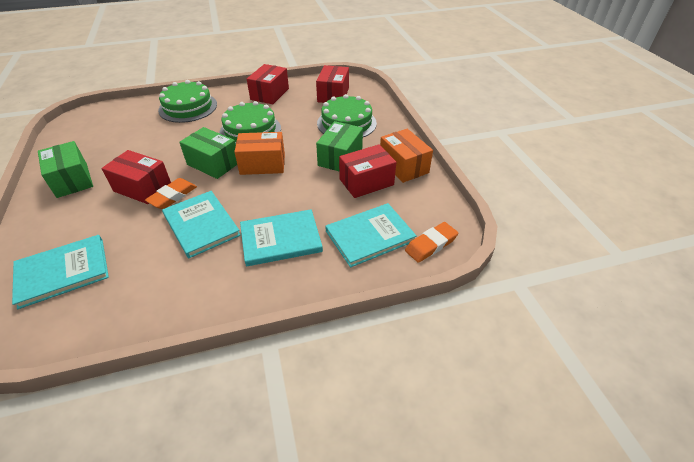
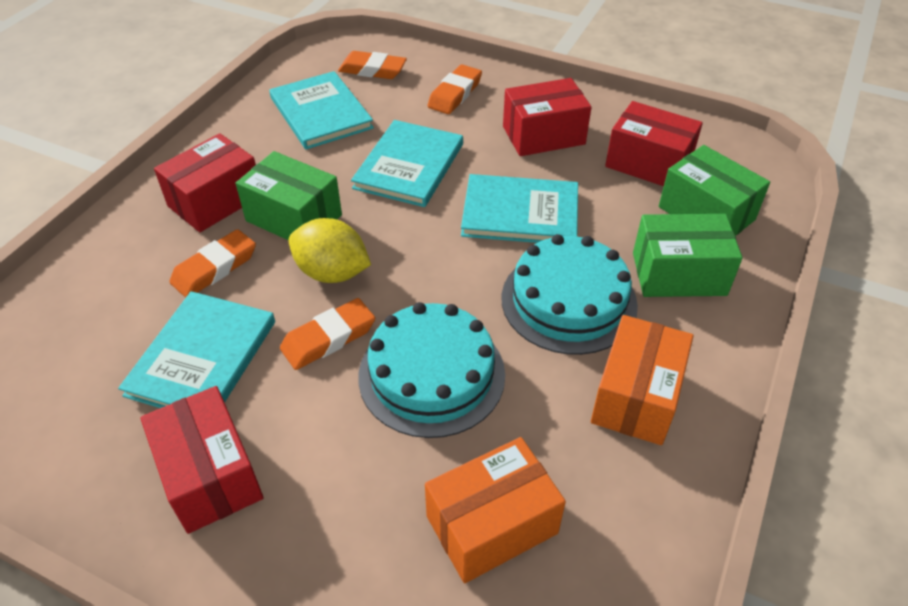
green cake: 3 -> 0
orange eraser: 2 -> 4
turquoise cake: 0 -> 2
yellow lemon: 0 -> 1

